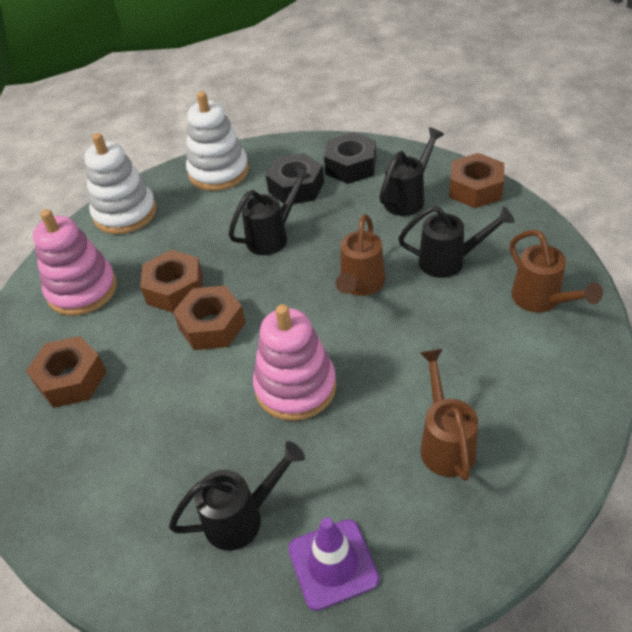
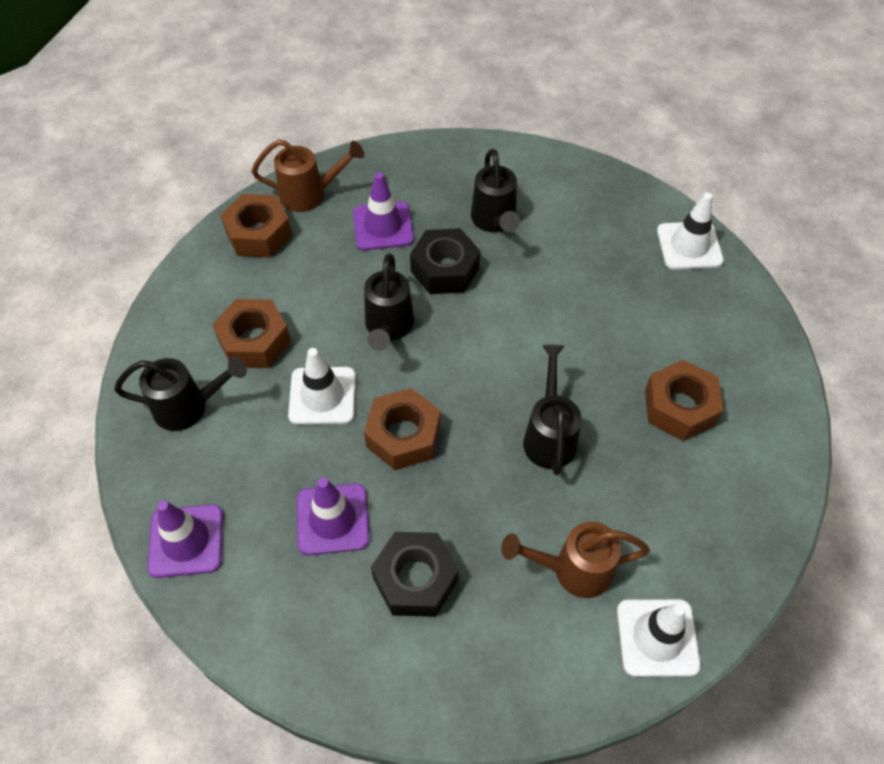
brown watering can: 3 -> 2
pink stacking toy: 2 -> 0
purple traffic cone: 1 -> 3
white stacking toy: 2 -> 0
white traffic cone: 0 -> 3

